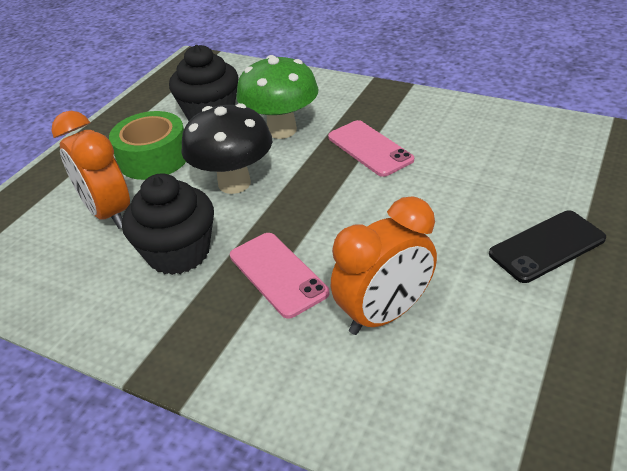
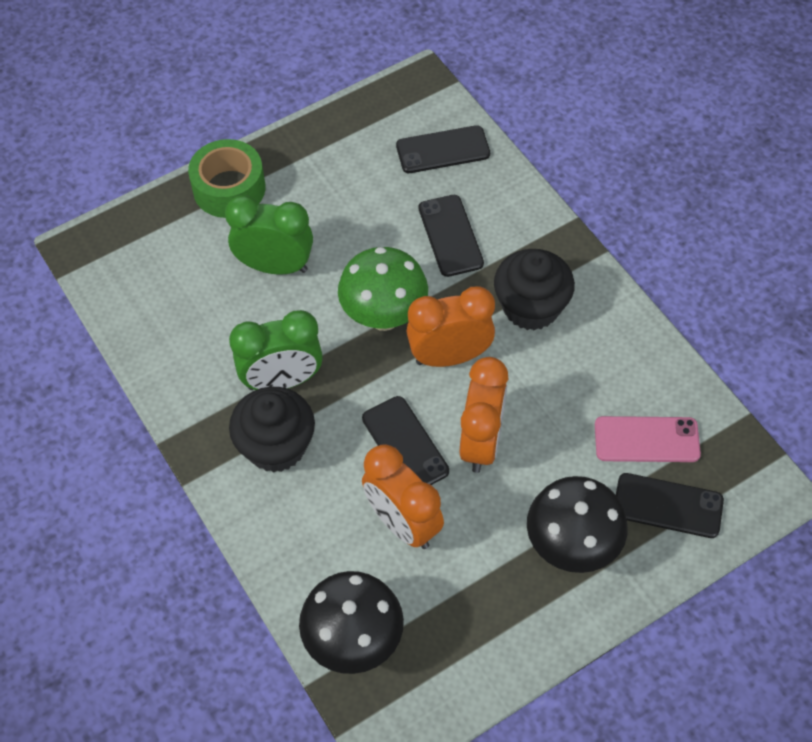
black mushroom: 1 -> 2
black phone: 1 -> 4
green clock: 0 -> 2
orange clock: 2 -> 3
pink phone: 2 -> 1

